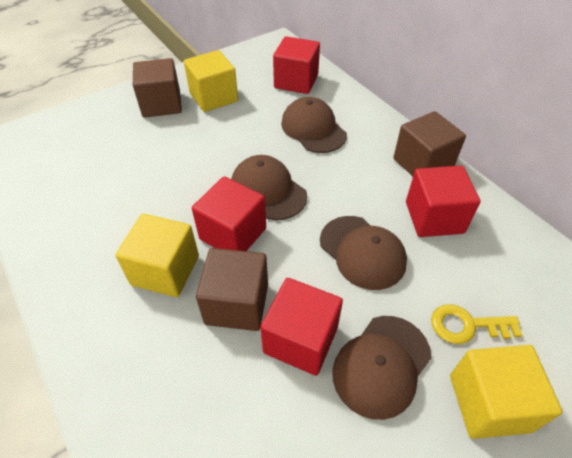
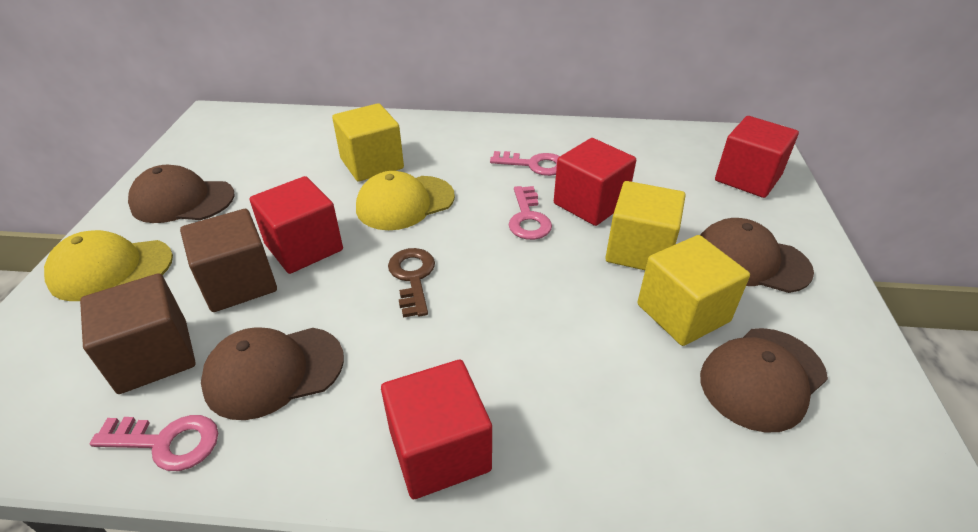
brown cube: 3 -> 2
brown key: 0 -> 1
pink key: 0 -> 3
yellow cap: 0 -> 2
yellow key: 1 -> 0

